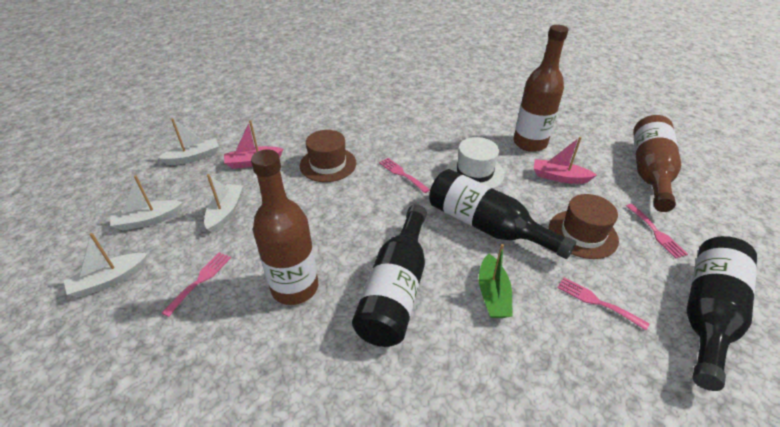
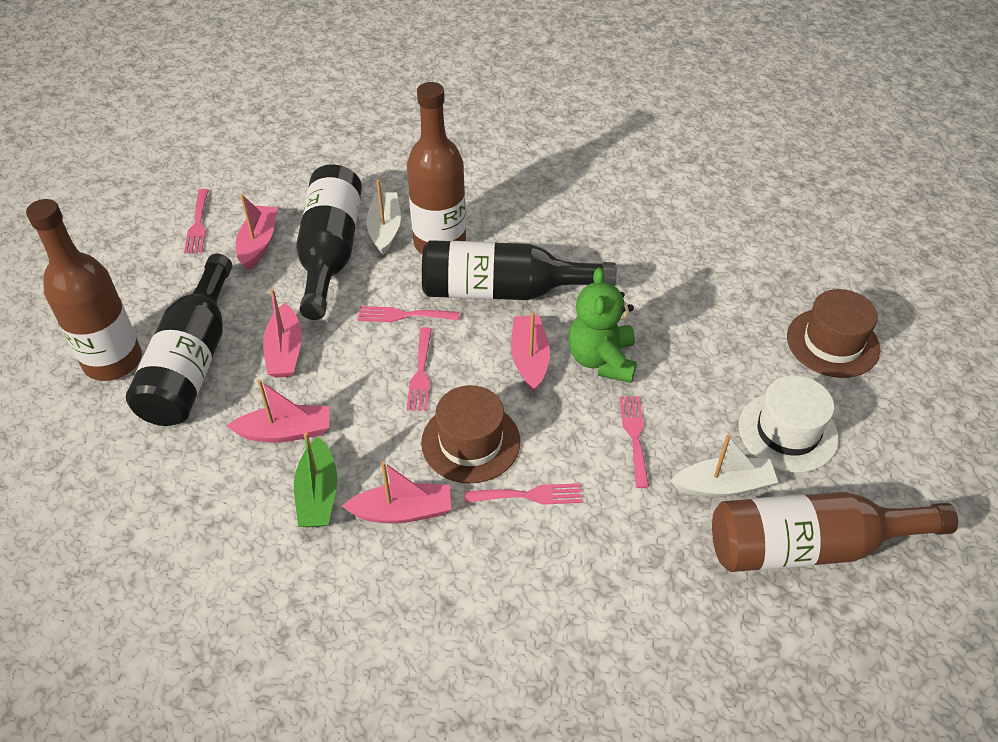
green teddy bear: 0 -> 1
pink boat: 2 -> 5
pink fork: 4 -> 5
white boat: 4 -> 2

